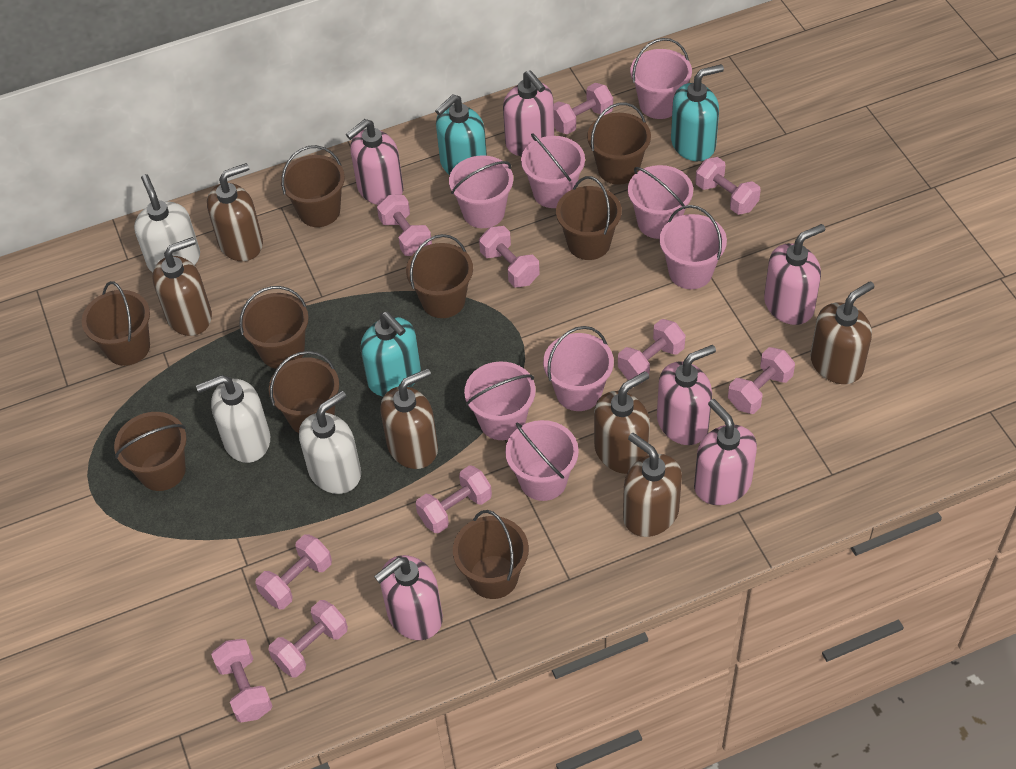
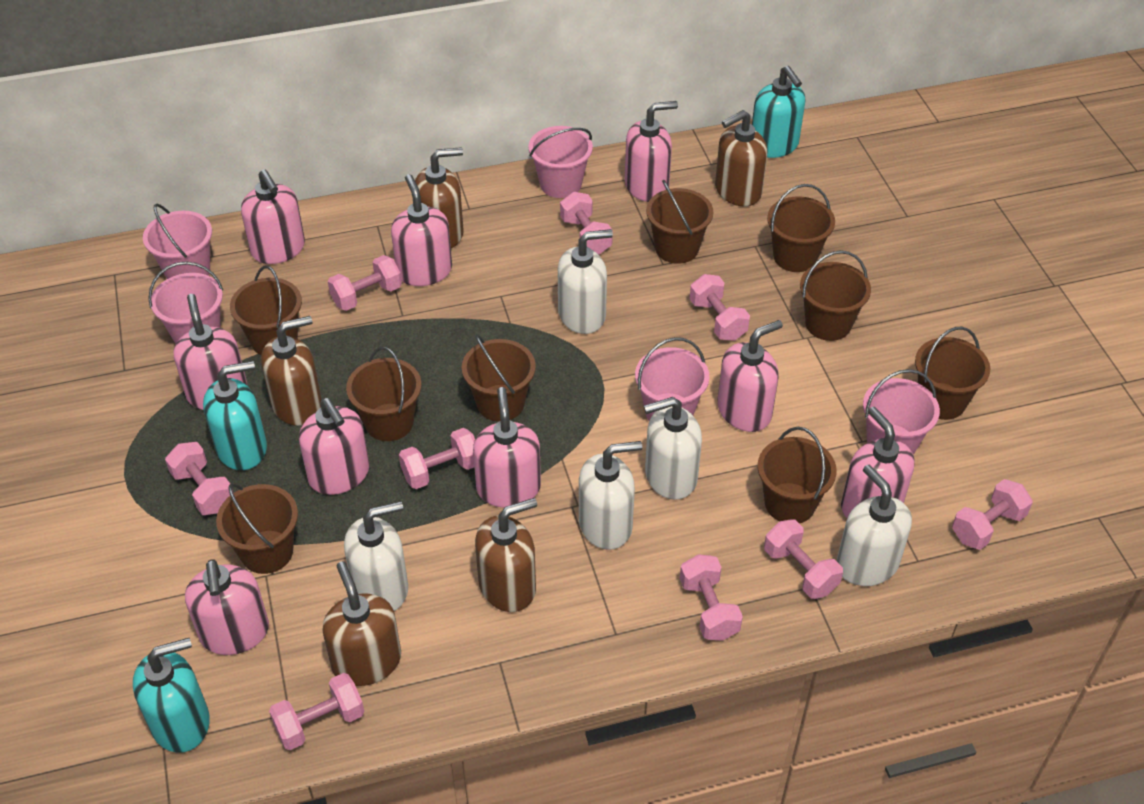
brown soap dispenser: 6 -> 5
pink bucket: 8 -> 5
pink dumbbell: 10 -> 9
pink soap dispenser: 6 -> 9
white soap dispenser: 3 -> 5

